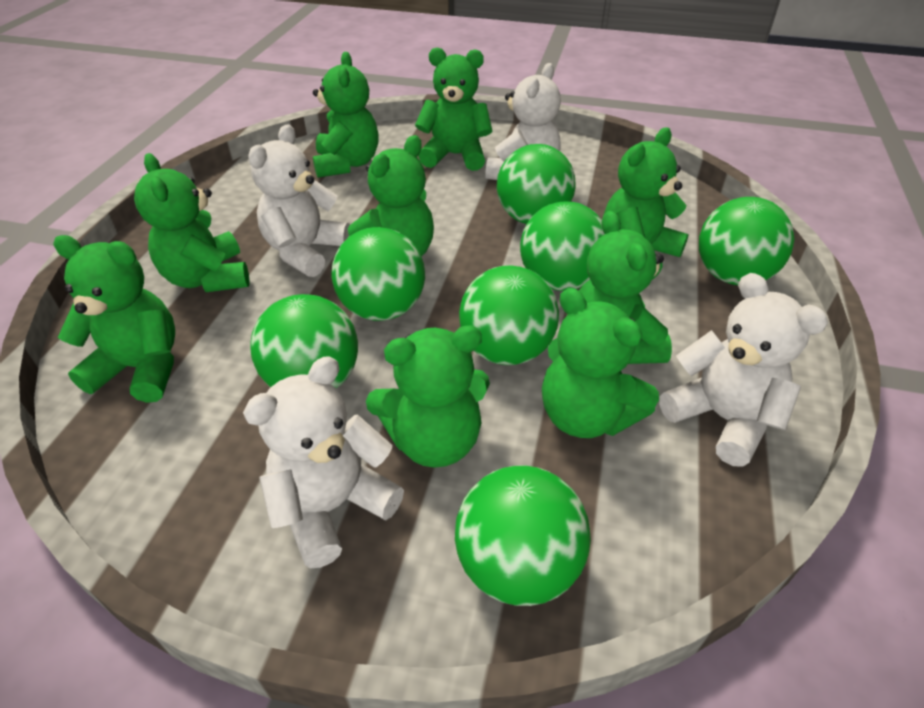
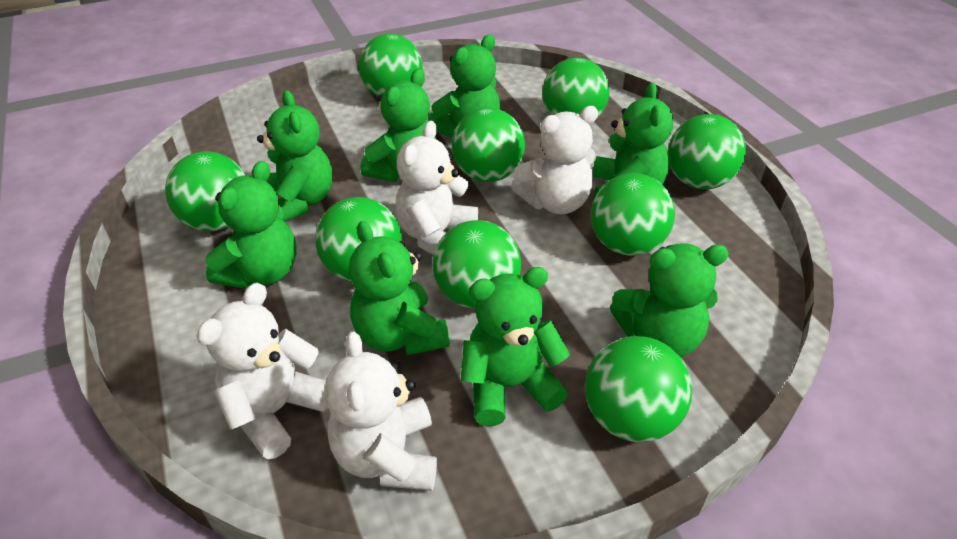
green ball: 7 -> 9
green teddy bear: 9 -> 8

